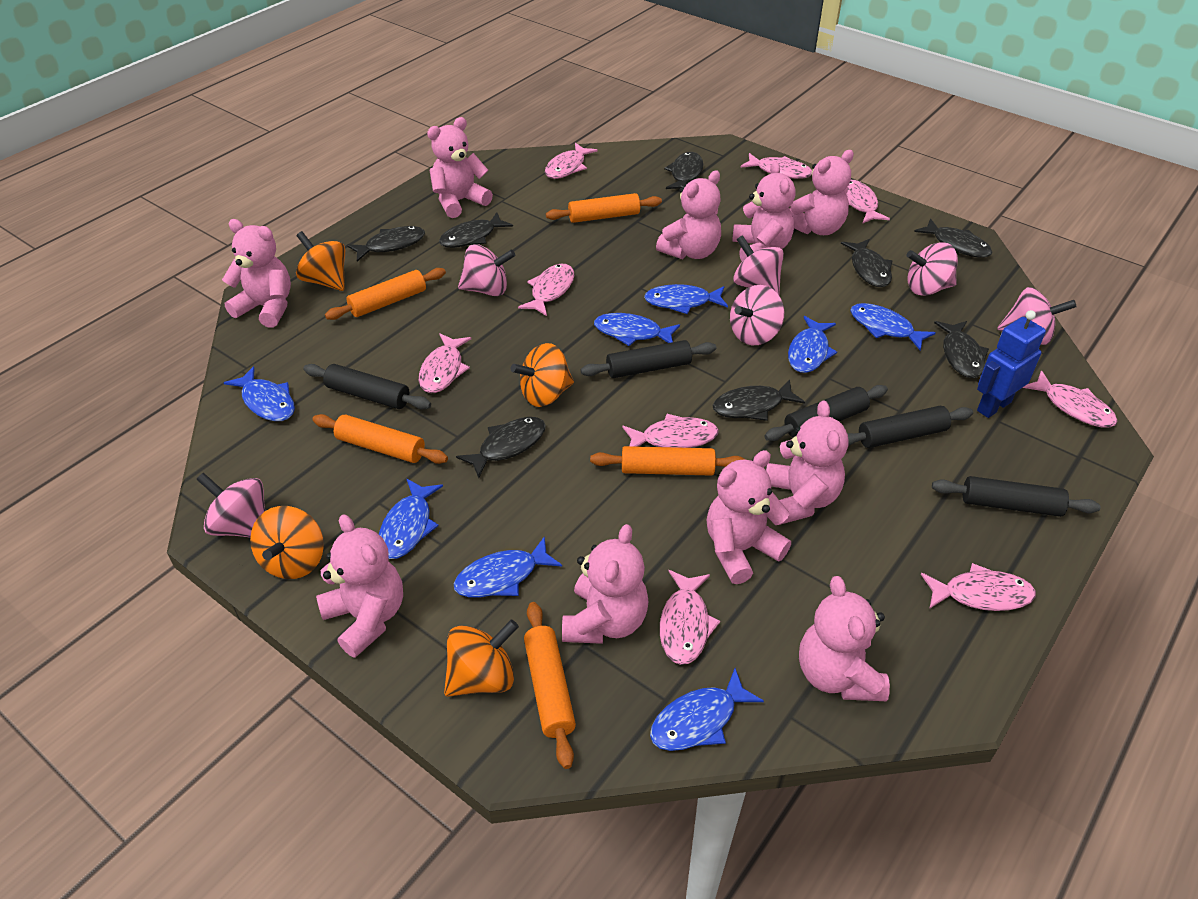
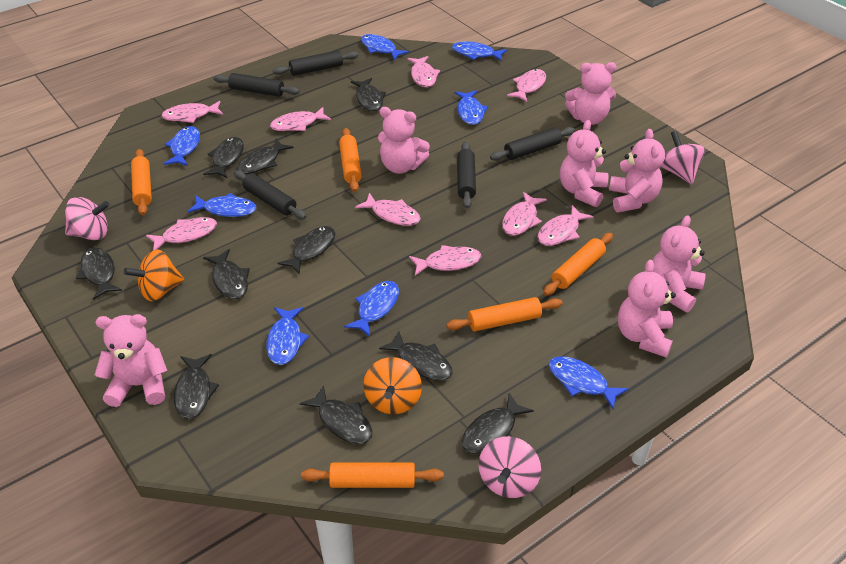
black fish: 8 -> 10
blue robot: 1 -> 0
orange spinning top: 4 -> 2
pink spinning top: 6 -> 3
pink teddy bear: 10 -> 7

